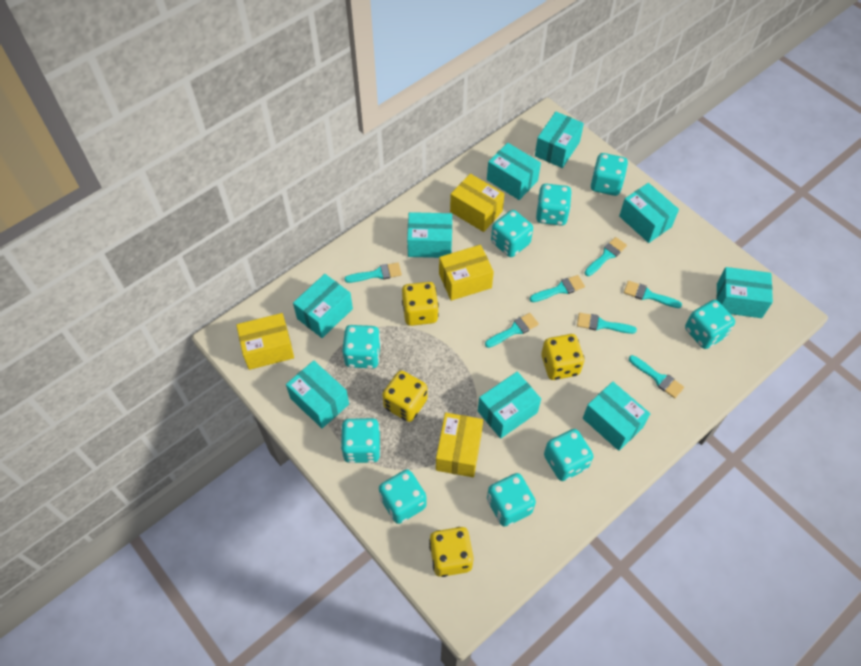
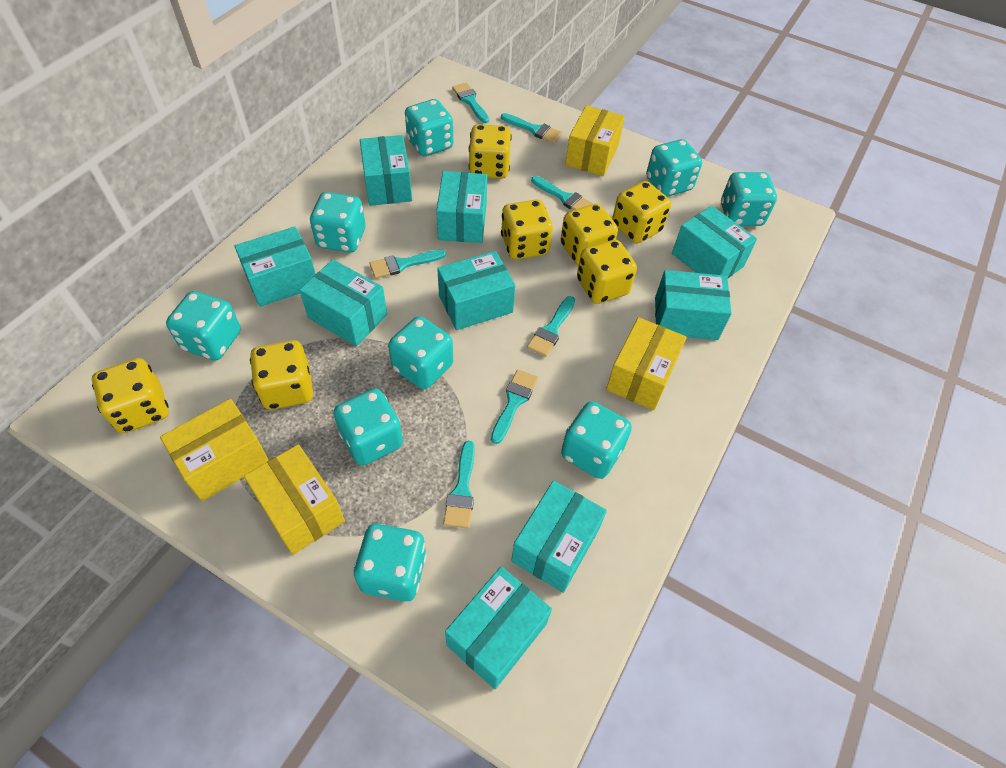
yellow dice: 4 -> 7

